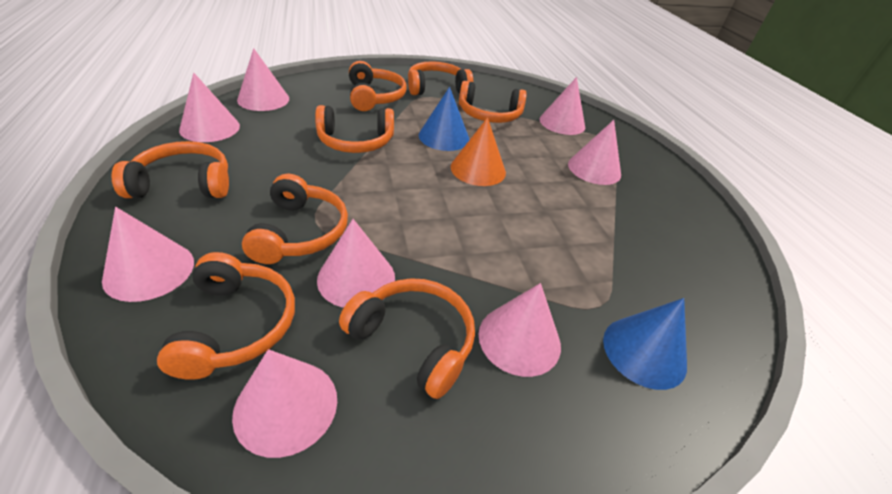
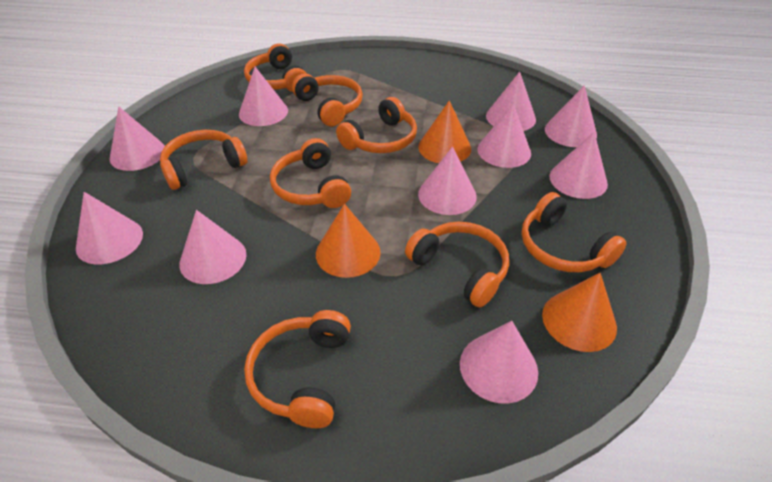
blue cone: 2 -> 0
orange cone: 1 -> 3
pink cone: 8 -> 10

